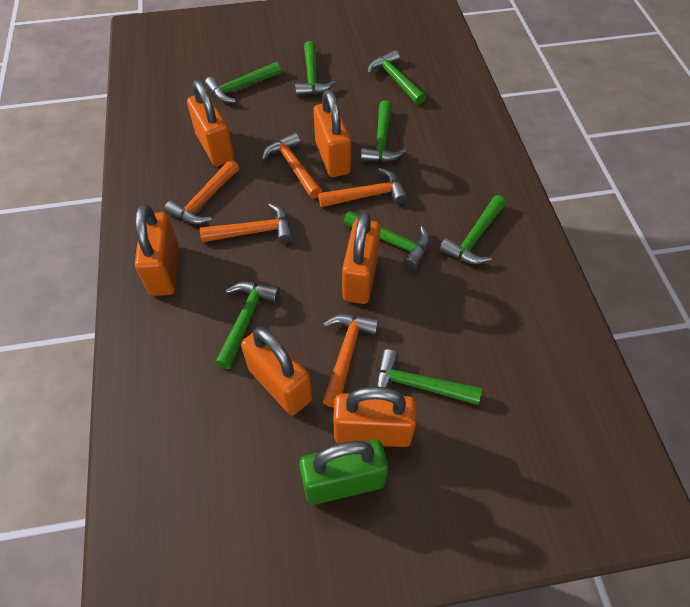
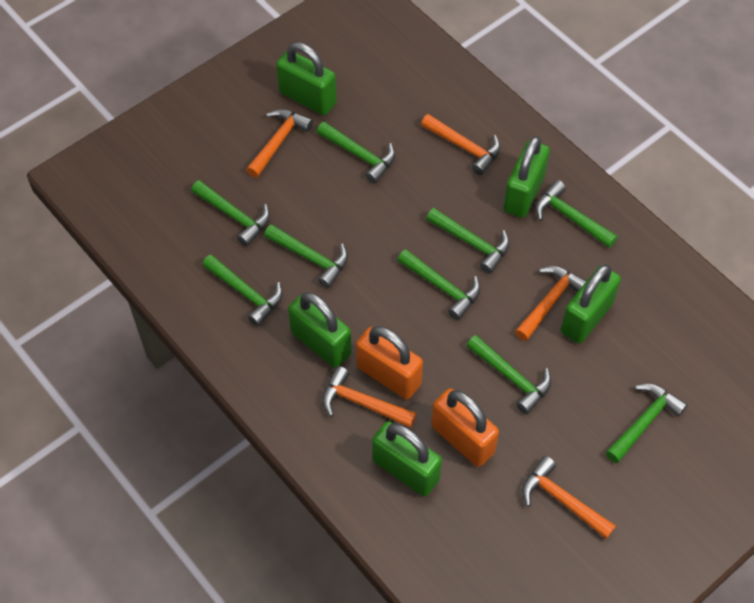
green hammer: 8 -> 9
green padlock: 1 -> 5
orange padlock: 6 -> 2

